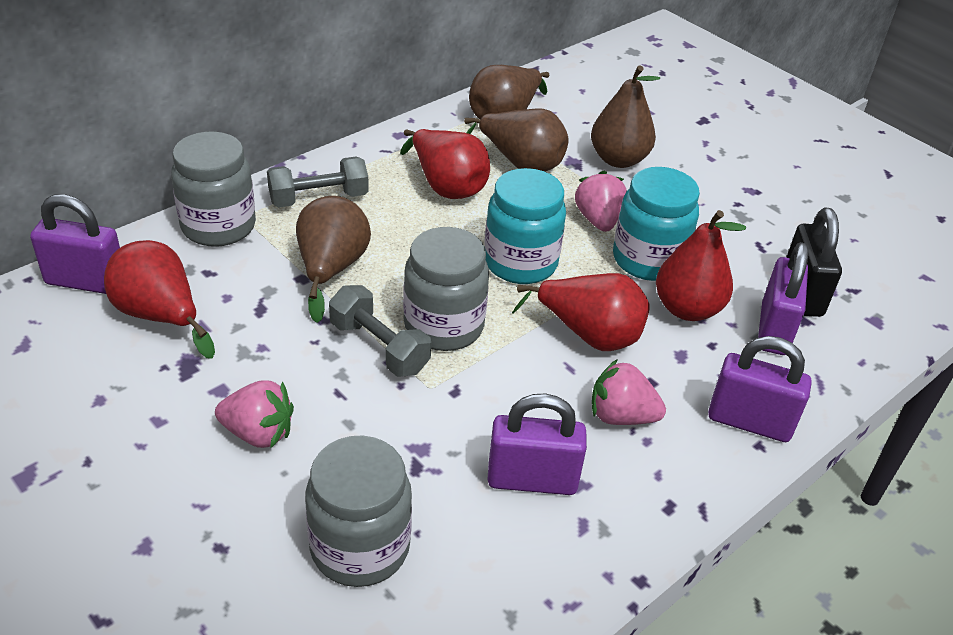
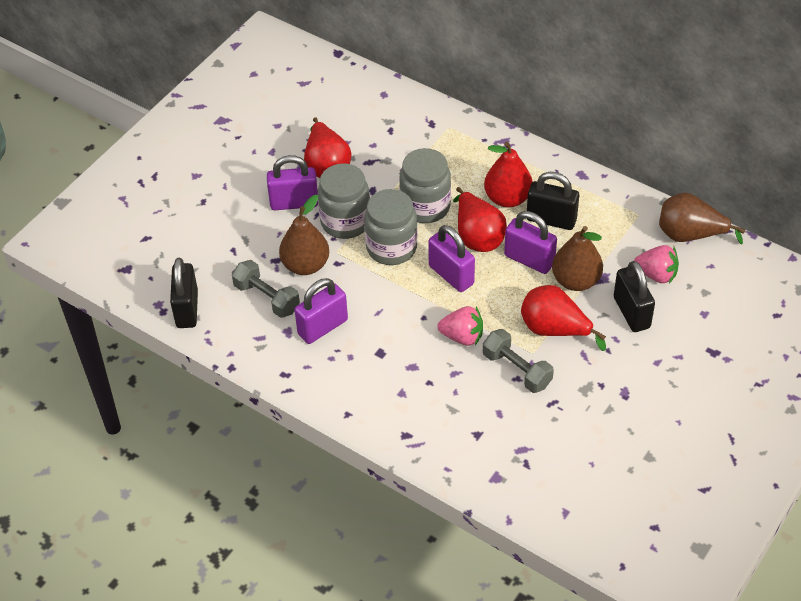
black padlock: 1 -> 3
brown pear: 4 -> 3
pink strawberry: 3 -> 2
turquoise jar: 2 -> 0

